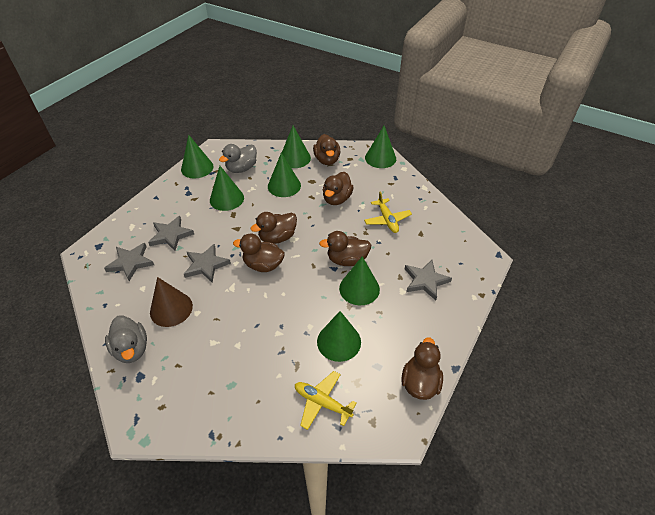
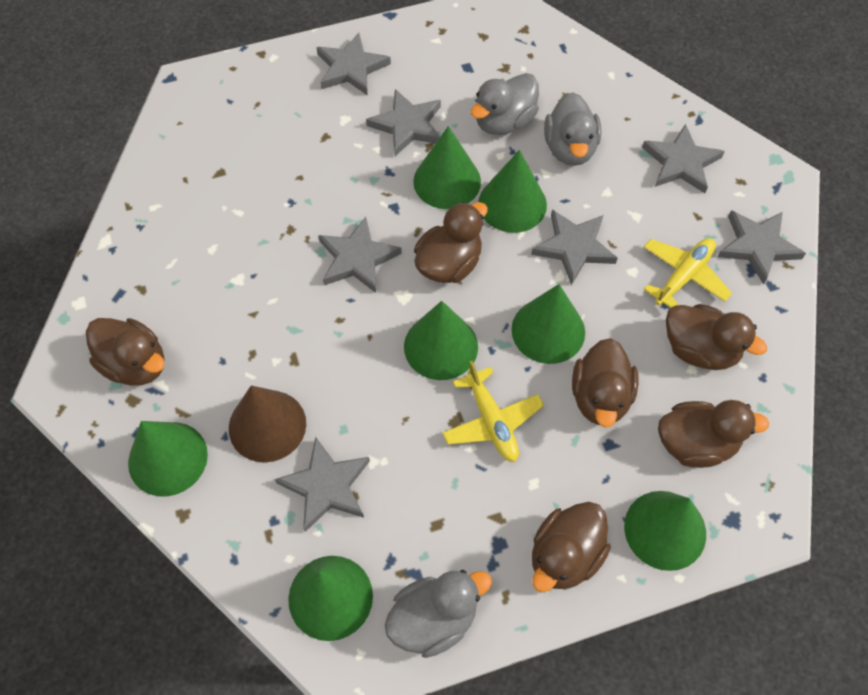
grey duck: 2 -> 3
grey star: 4 -> 7

